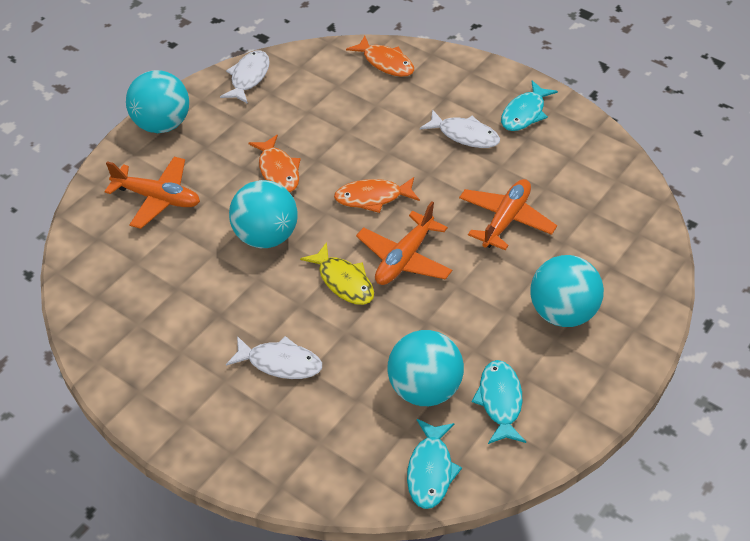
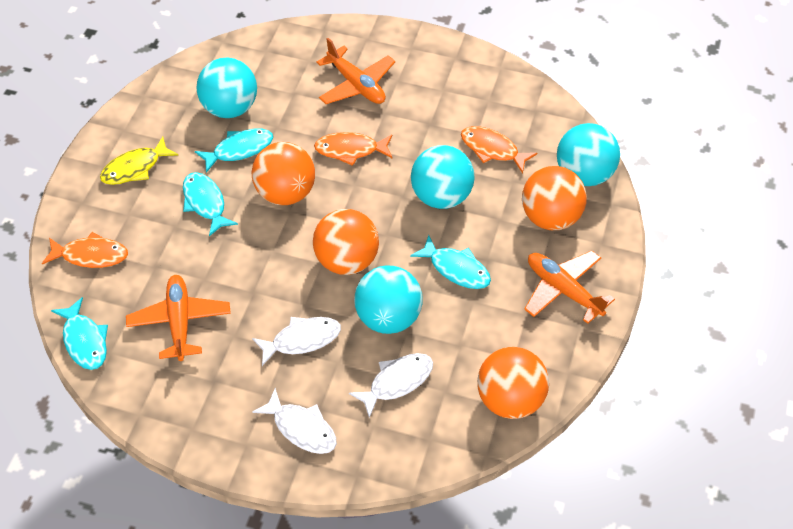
orange ball: 0 -> 4
turquoise fish: 3 -> 4

